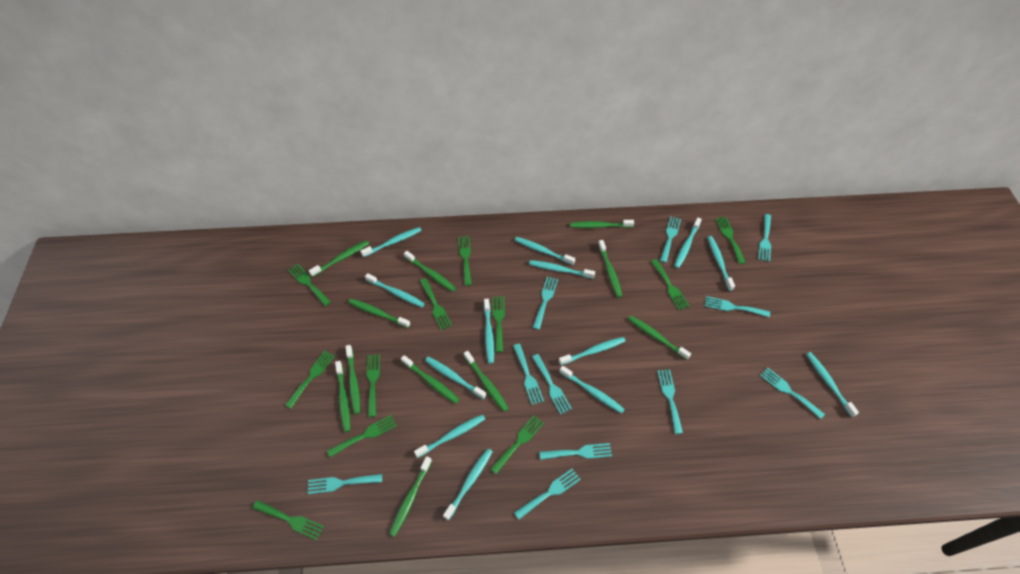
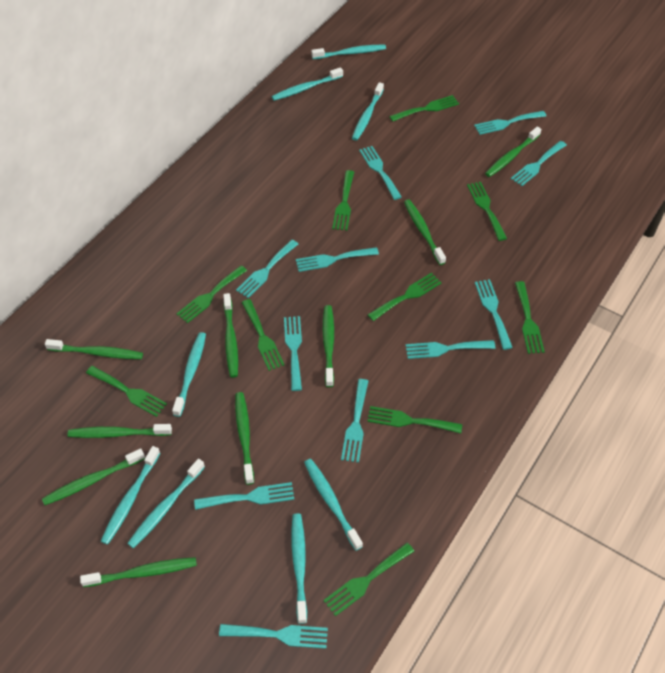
green fork: 11 -> 10
green toothbrush: 11 -> 9
turquoise toothbrush: 13 -> 8

